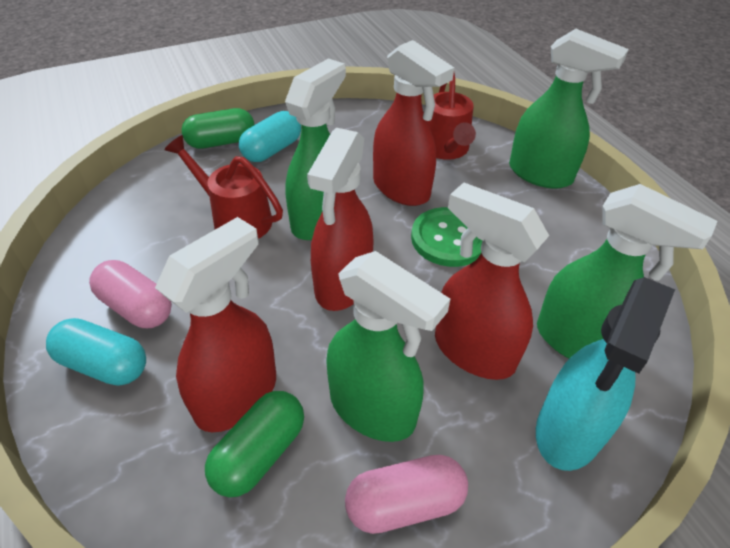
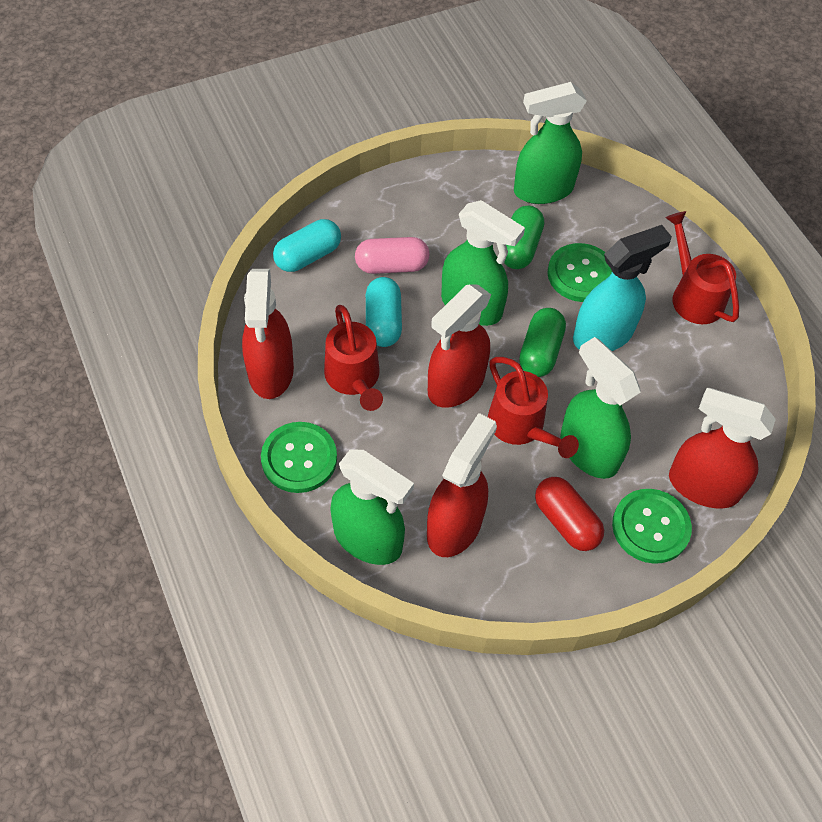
green button: 1 -> 3
pink capsule: 2 -> 1
red capsule: 0 -> 1
red watering can: 2 -> 3

